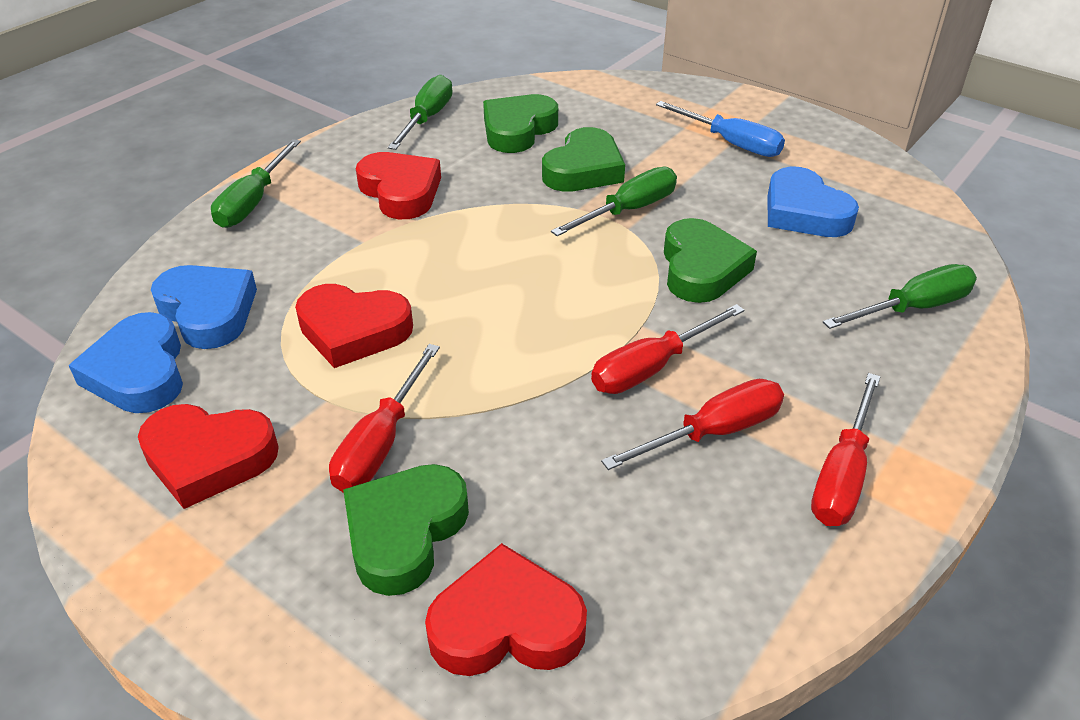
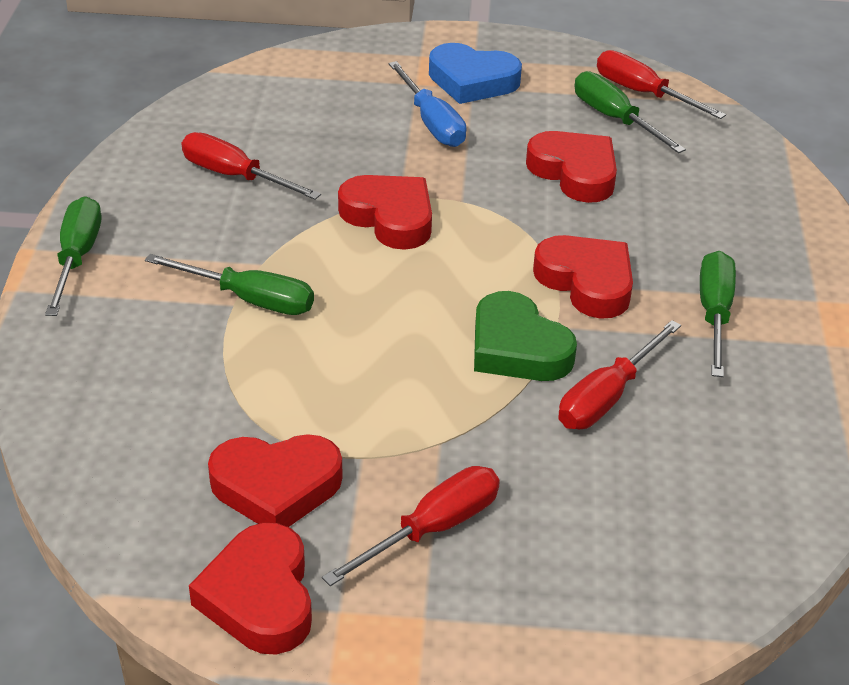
blue heart: 3 -> 1
green heart: 4 -> 1
red heart: 4 -> 5

